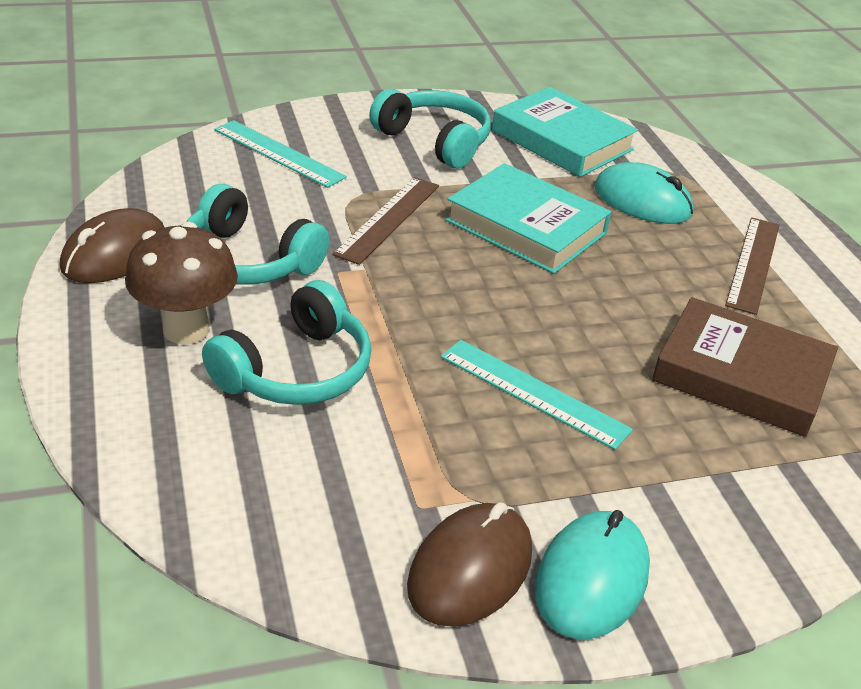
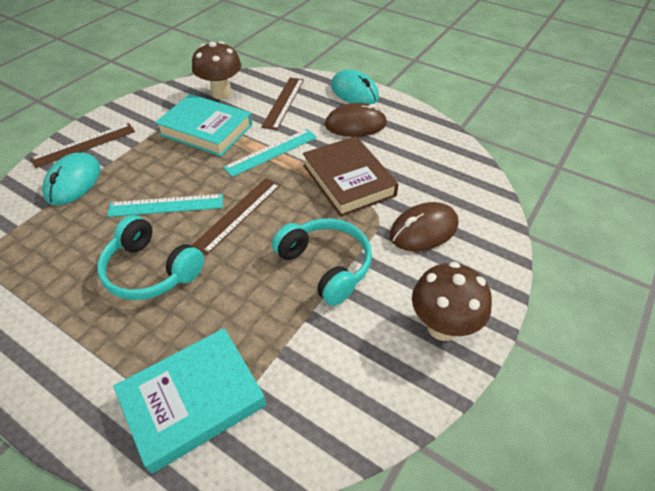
brown mushroom: 1 -> 2
brown ruler: 2 -> 3
turquoise headphones: 3 -> 2

